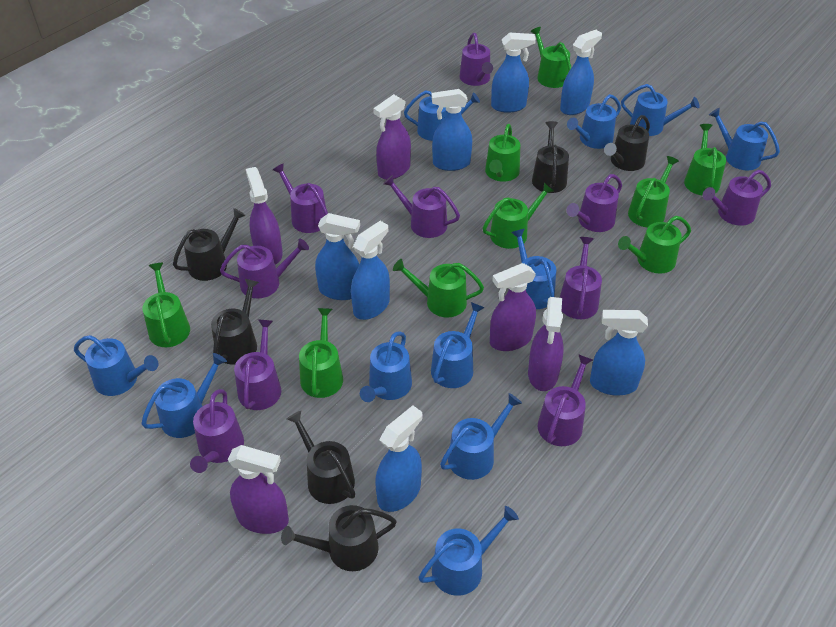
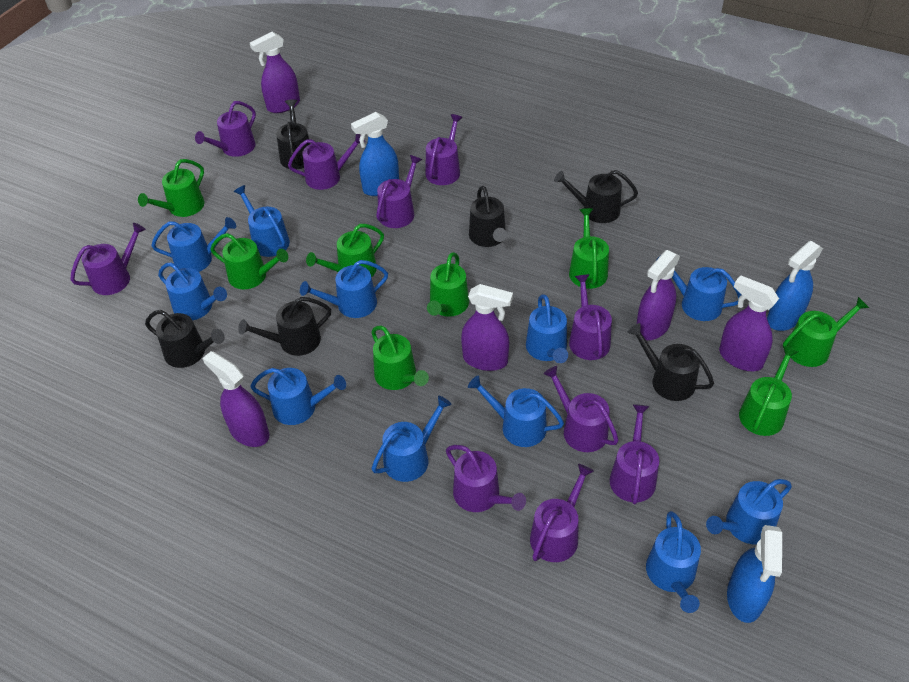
blue spray bottle: 7 -> 3
green watering can: 9 -> 8

